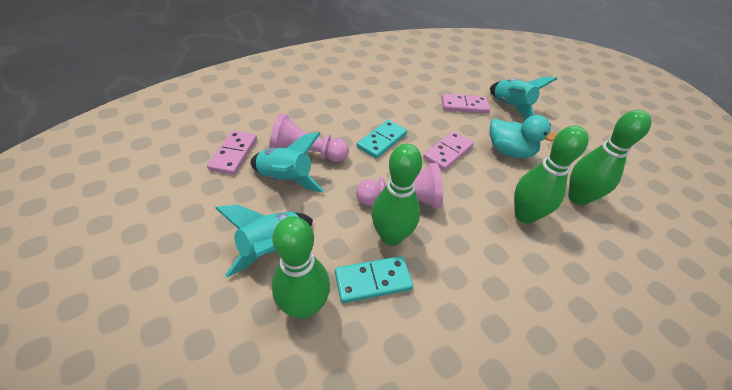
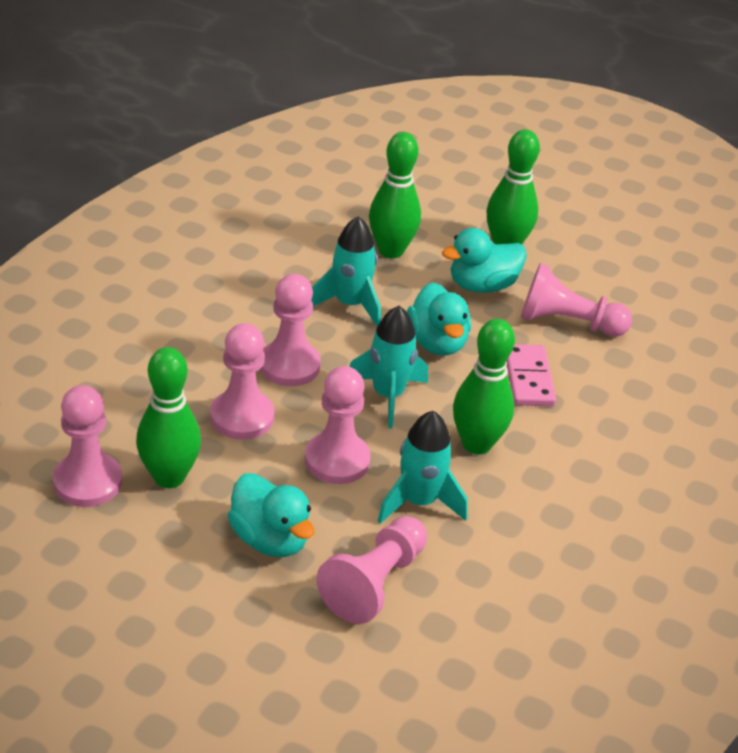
pink domino: 3 -> 1
pink pawn: 2 -> 6
turquoise domino: 2 -> 0
turquoise duck: 1 -> 3

